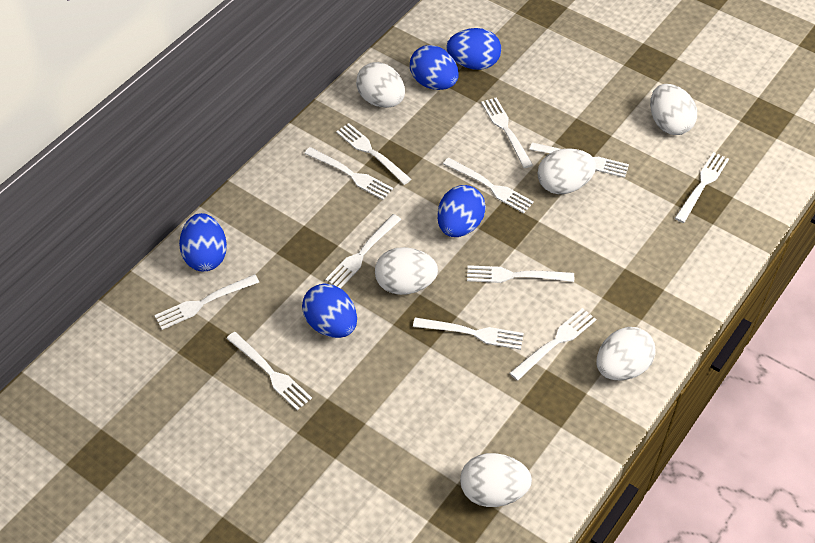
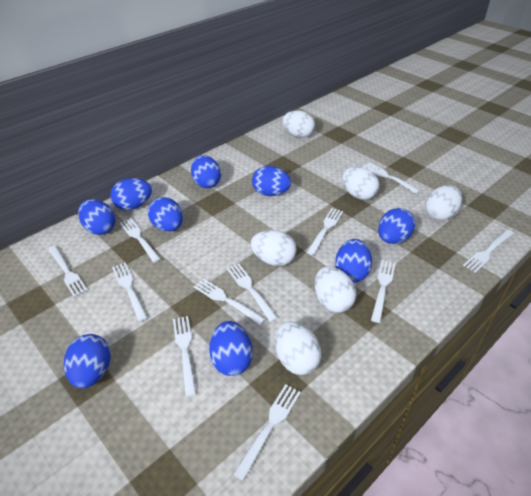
blue egg: 5 -> 9
white fork: 12 -> 11

